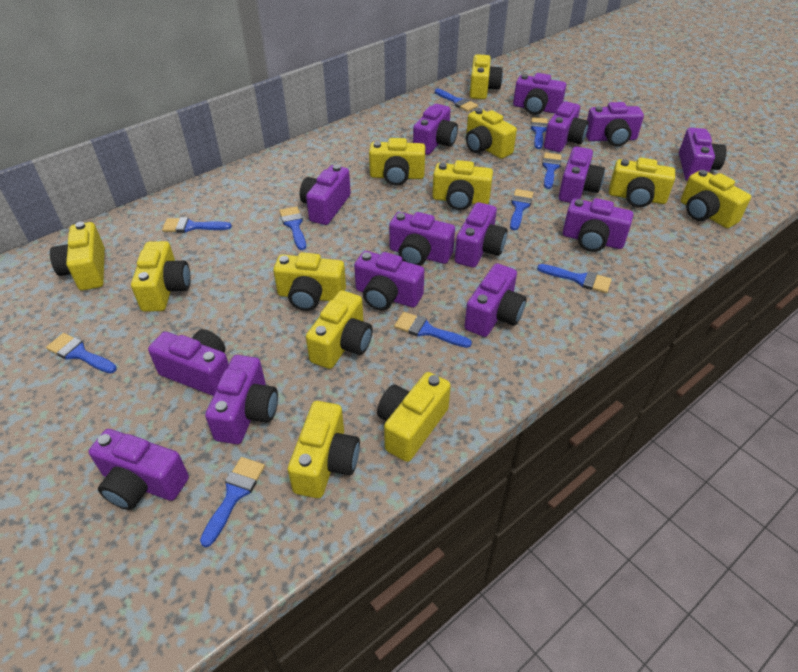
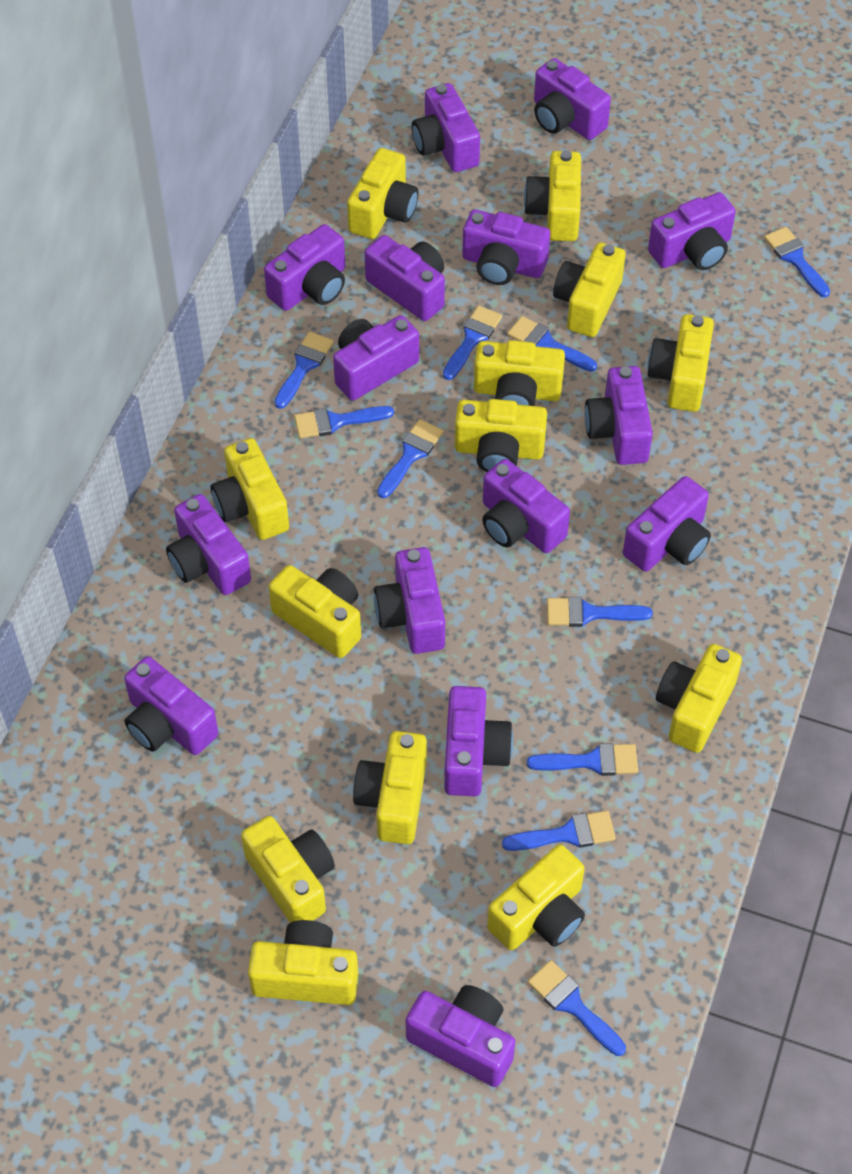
yellow camera: 12 -> 13

